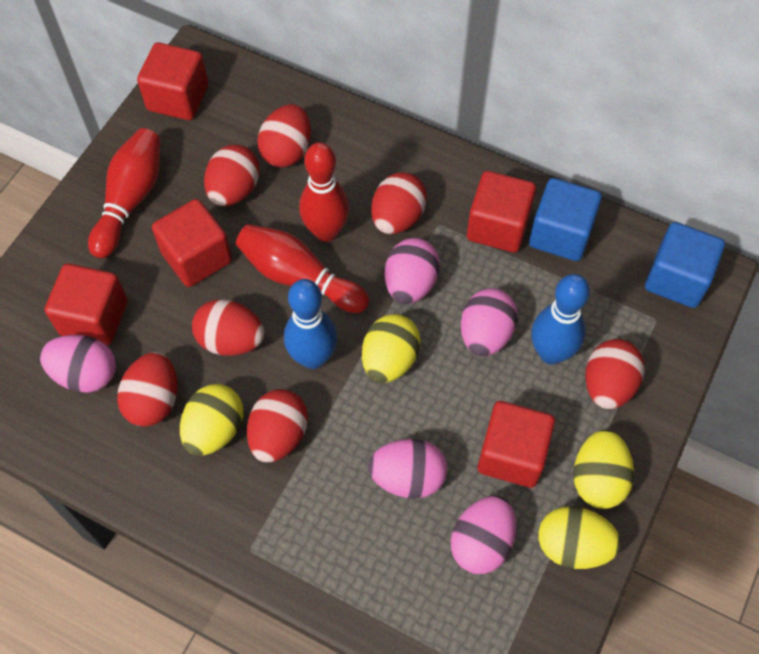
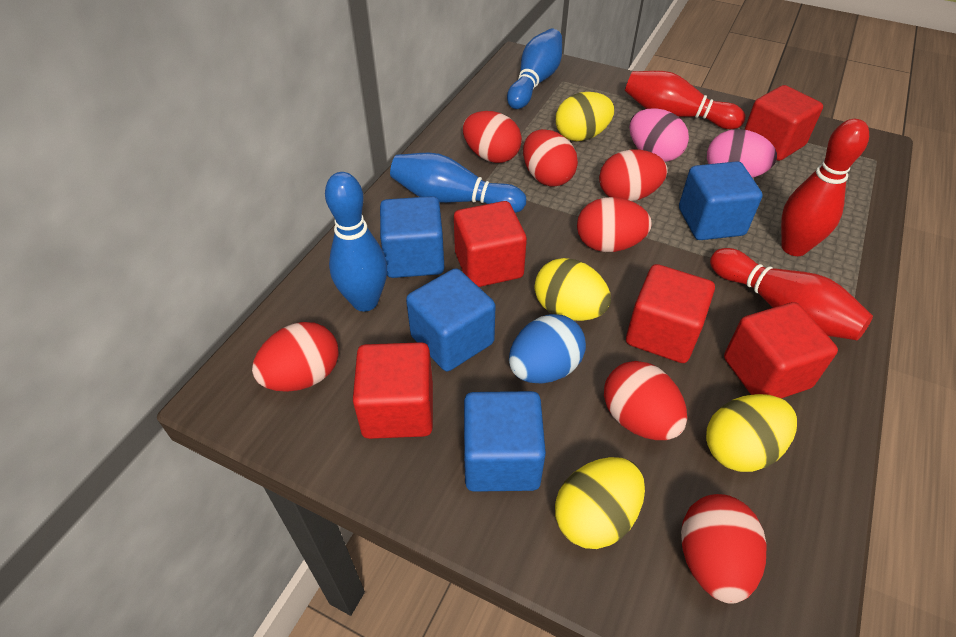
blue bowling pin: 2 -> 3
blue cube: 2 -> 4
blue egg: 0 -> 1
pink egg: 5 -> 2

